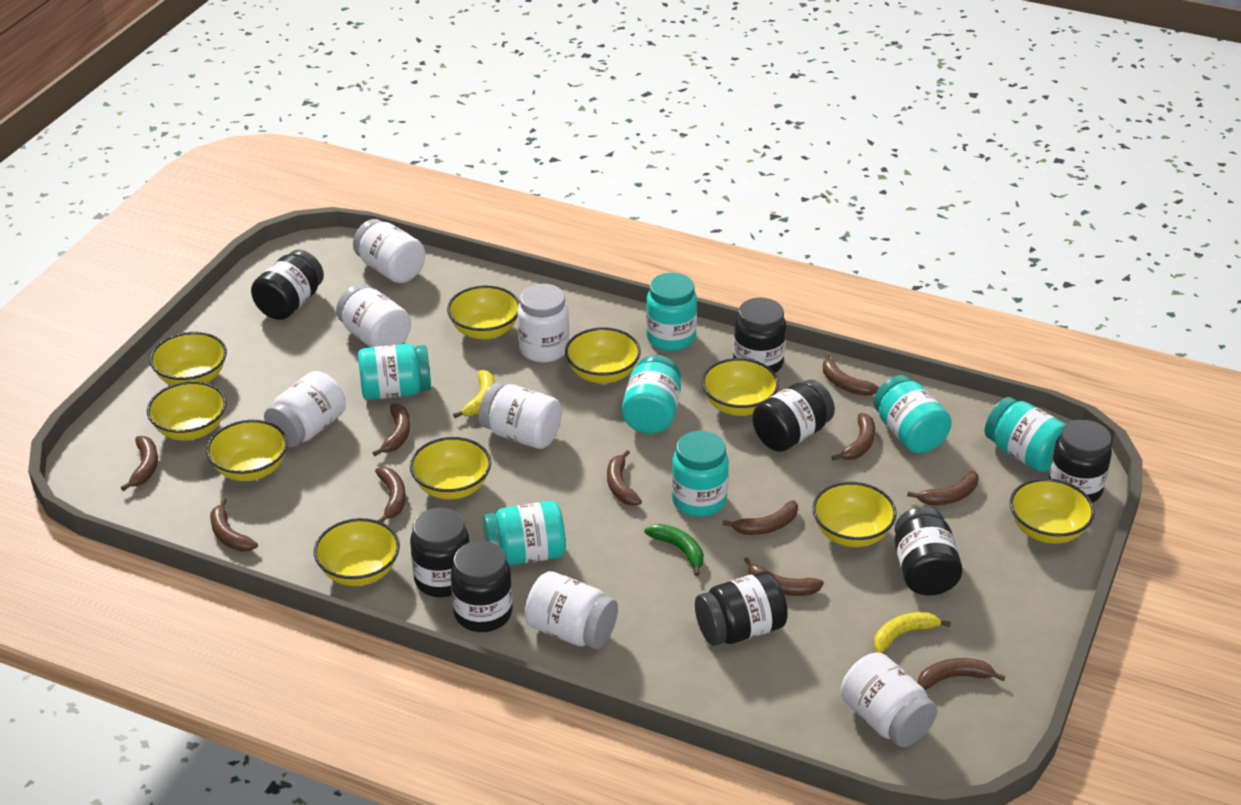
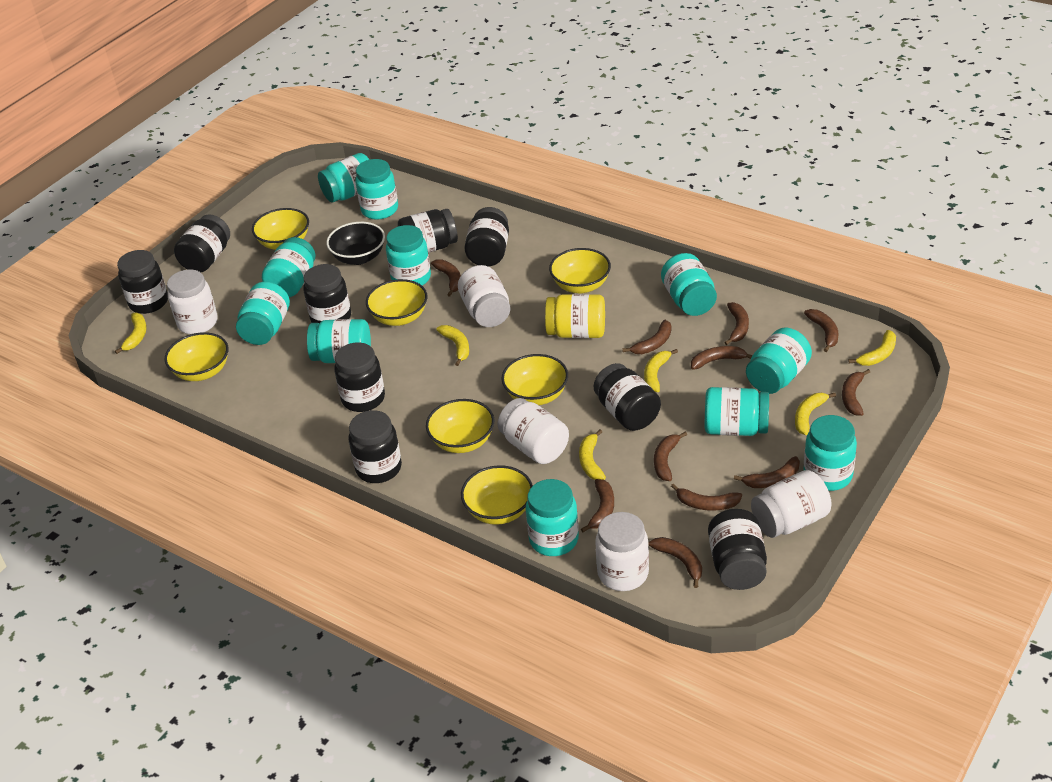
black bowl: 0 -> 1
black jar: 8 -> 9
green banana: 1 -> 0
turquoise jar: 7 -> 11
white jar: 7 -> 5
yellow banana: 2 -> 6
yellow bowl: 10 -> 7
yellow jar: 0 -> 1

